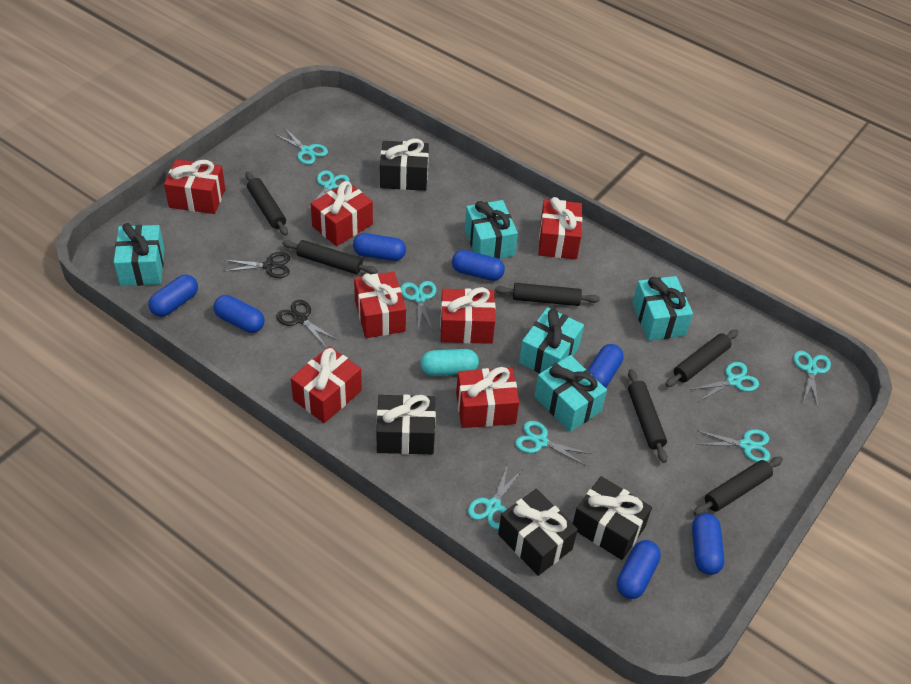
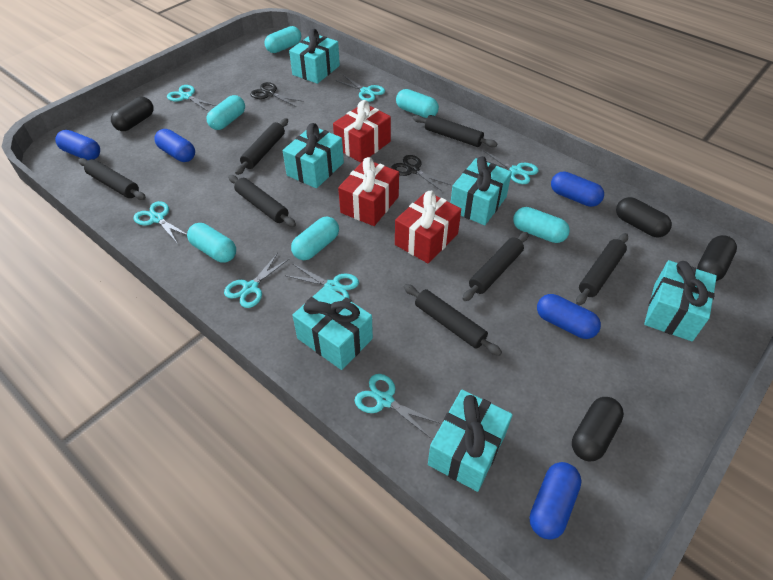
black capsule: 0 -> 4
black gift: 4 -> 0
black rolling pin: 6 -> 7
blue capsule: 7 -> 5
red gift: 7 -> 3
turquoise capsule: 1 -> 6
turquoise gift: 5 -> 6
turquoise scissors: 8 -> 7

